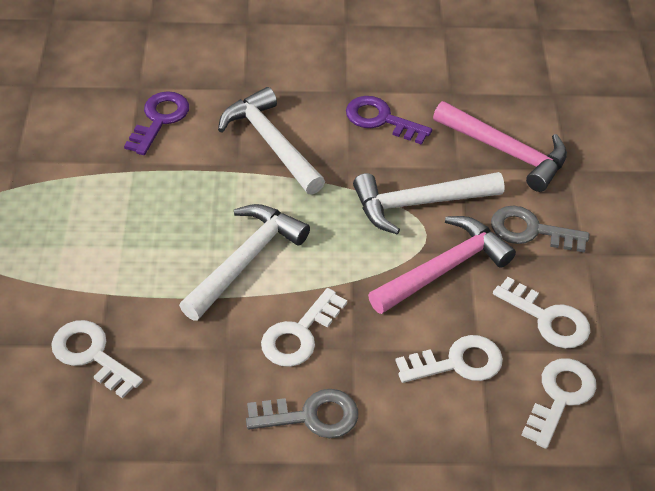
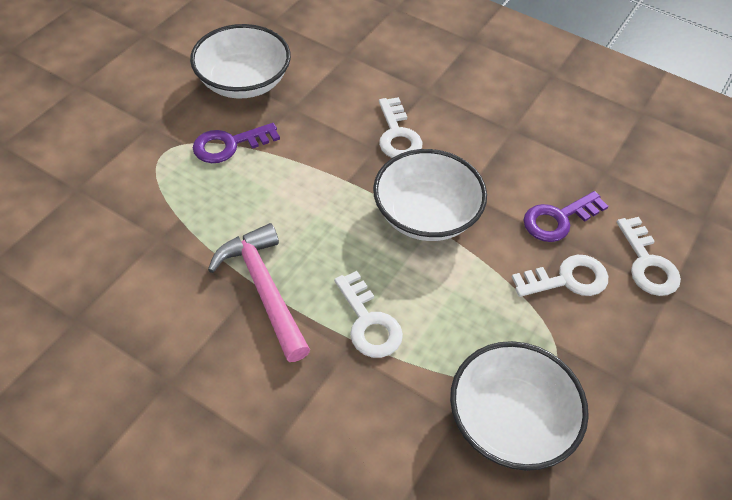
grey key: 2 -> 0
pink hammer: 2 -> 1
white bowl: 0 -> 3
white hammer: 3 -> 0
white key: 5 -> 4

